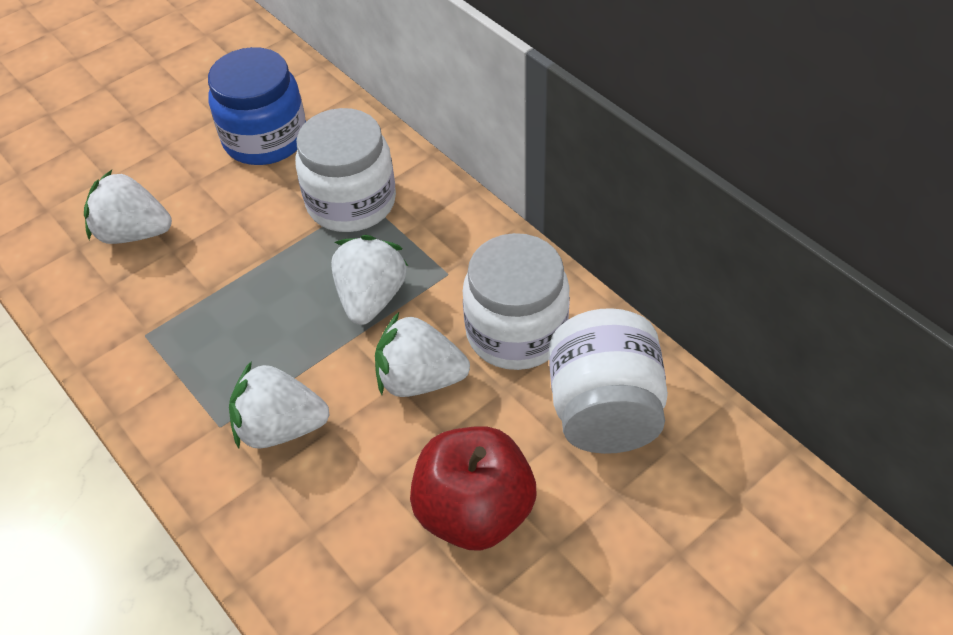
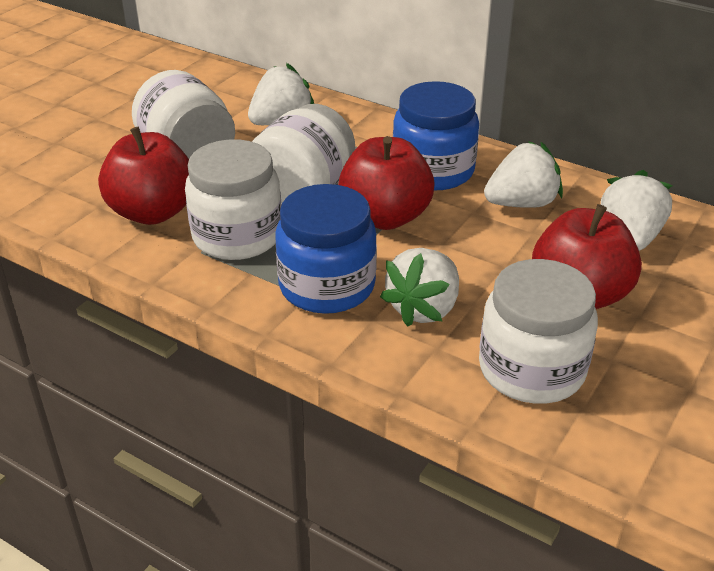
blue jar: 1 -> 2
red apple: 1 -> 3
white jar: 3 -> 4

